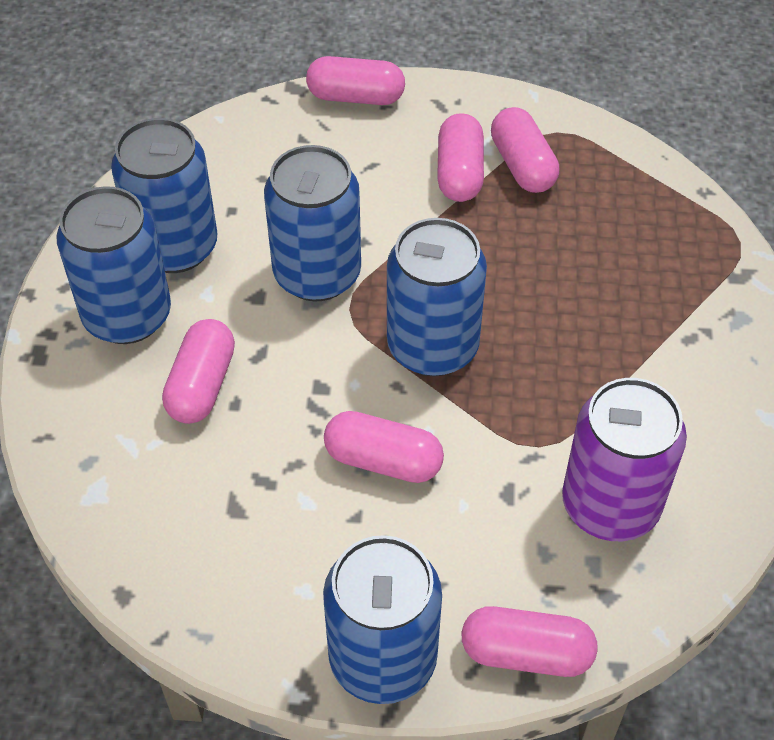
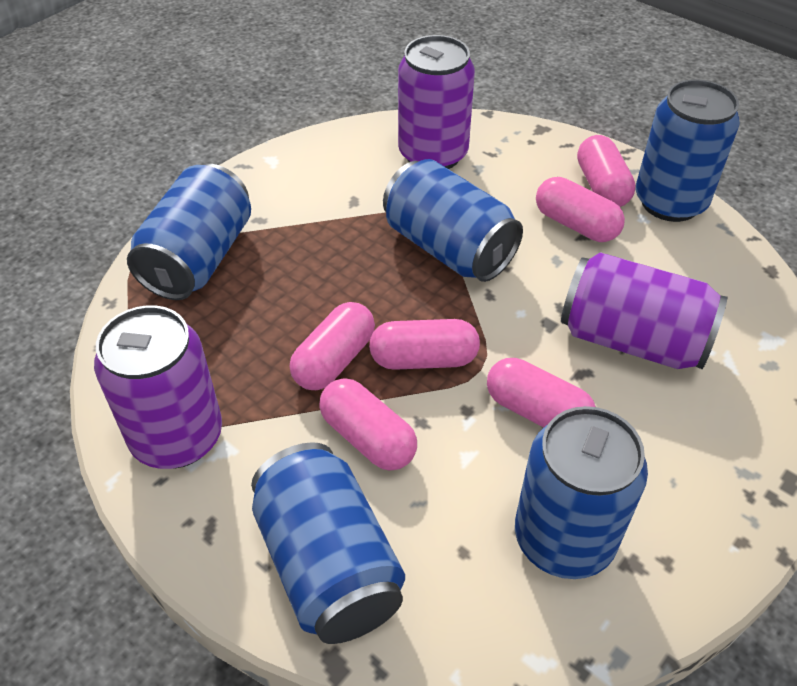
purple can: 1 -> 3

